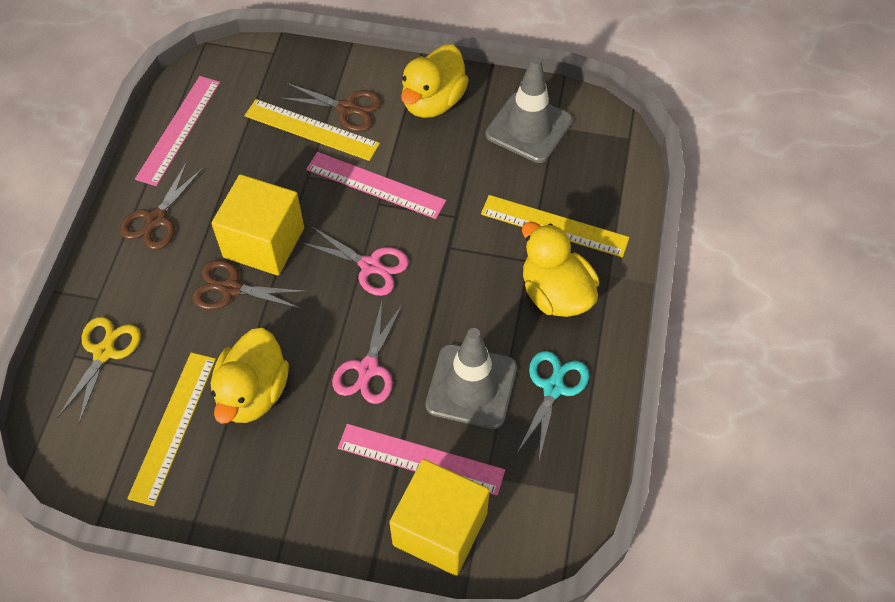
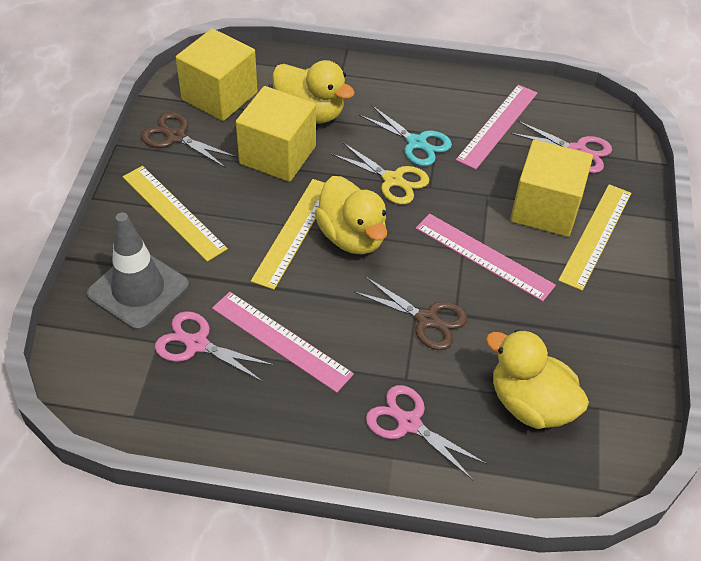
brown scissors: 3 -> 2
grey traffic cone: 2 -> 1
pink scissors: 2 -> 3
yellow cube: 2 -> 3

